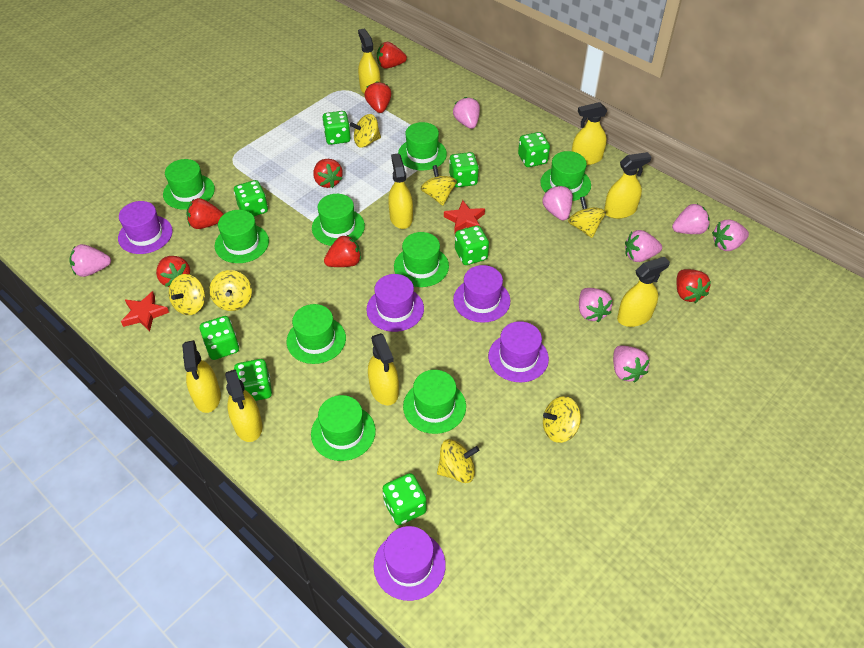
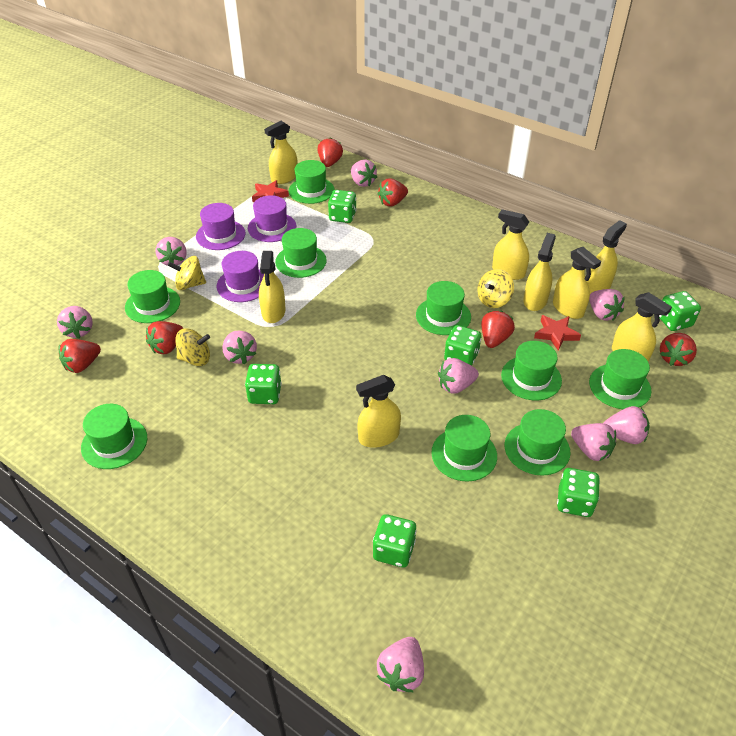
green dice: 8 -> 6
pink strawberry: 8 -> 9
purple hat: 5 -> 3
red strawberry: 7 -> 6
yellow spinning top: 7 -> 3

